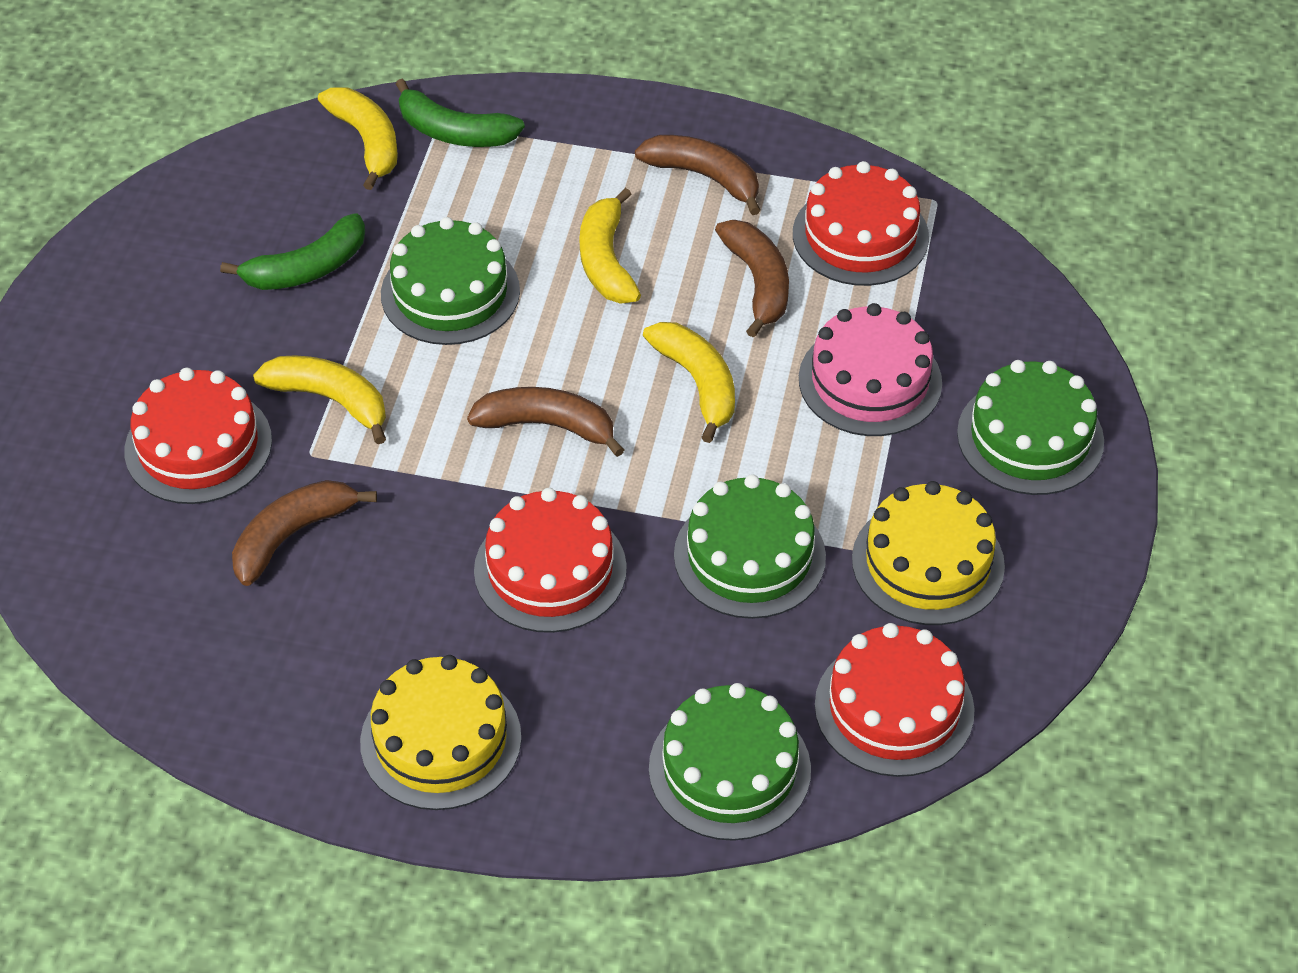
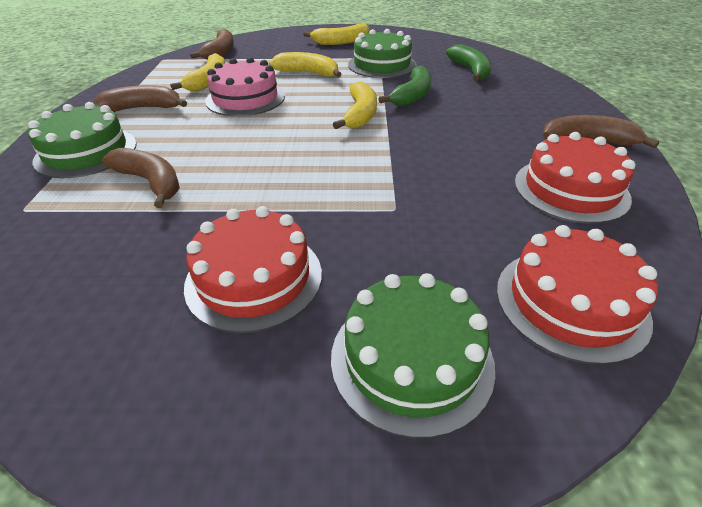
green cake: 4 -> 3
red cake: 4 -> 3
yellow cake: 2 -> 0

